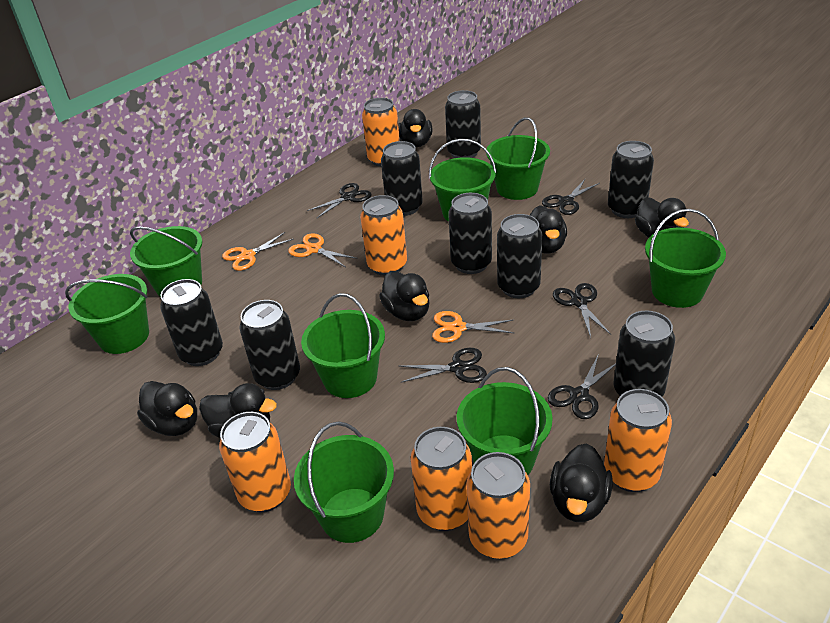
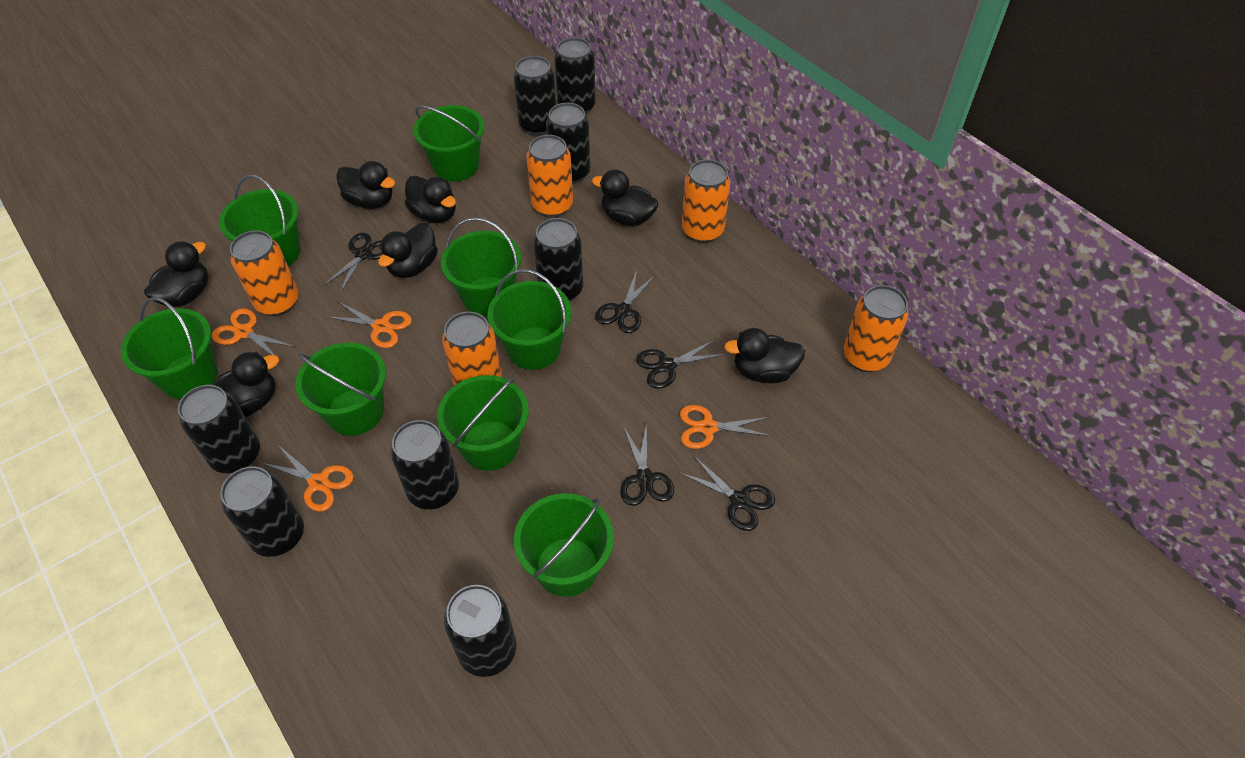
orange can: 6 -> 5
orange scissors: 3 -> 4

